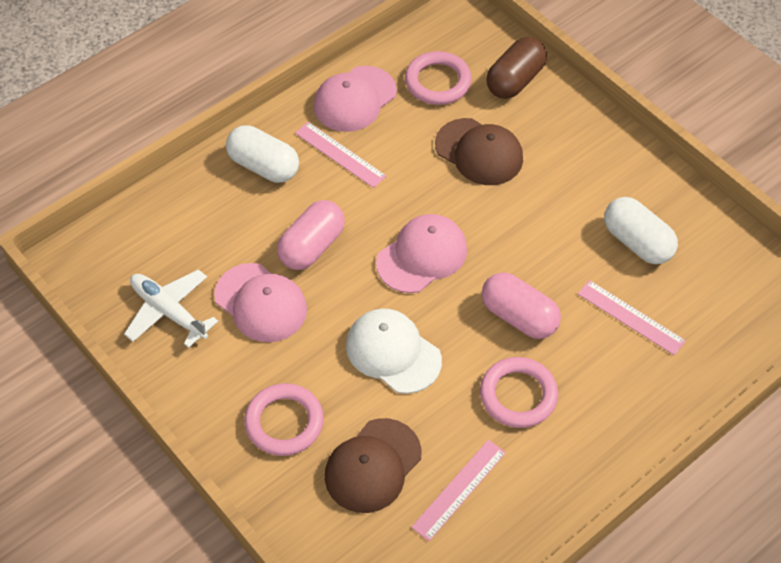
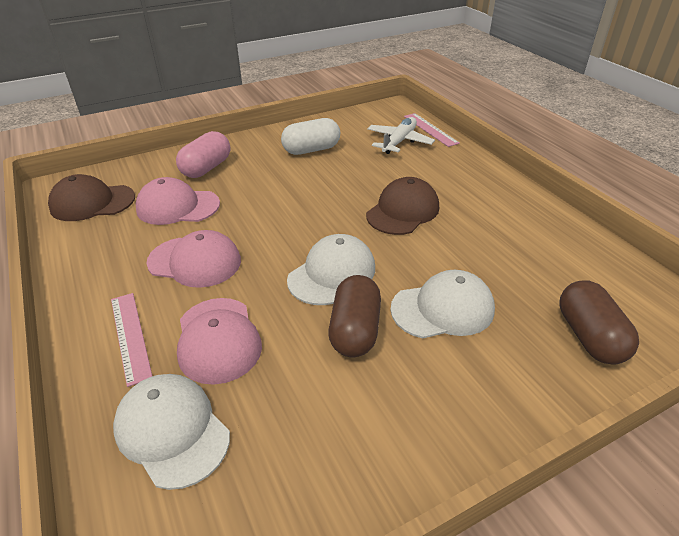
brown capsule: 1 -> 2
pink capsule: 2 -> 1
pink ring: 3 -> 0
pink ruler: 3 -> 2
white cap: 1 -> 3
white capsule: 2 -> 1

